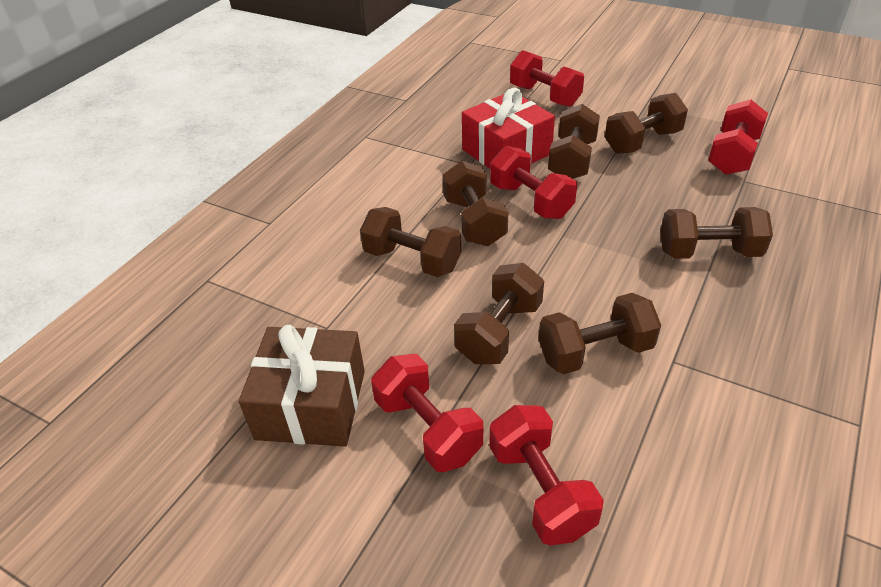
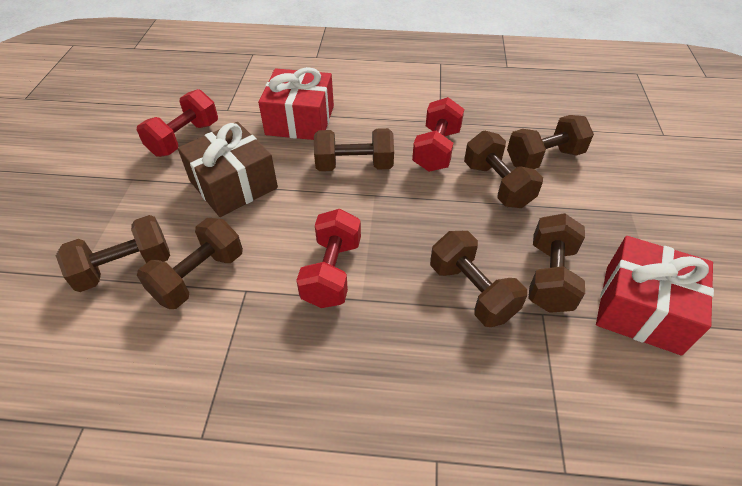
red dumbbell: 5 -> 3
red gift: 1 -> 2

